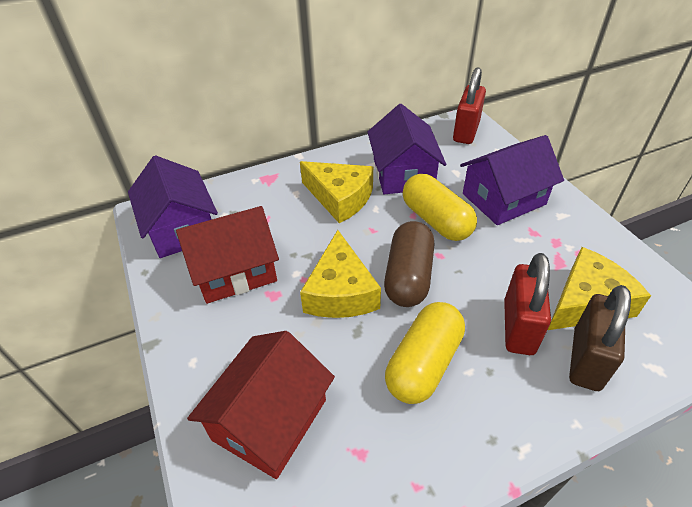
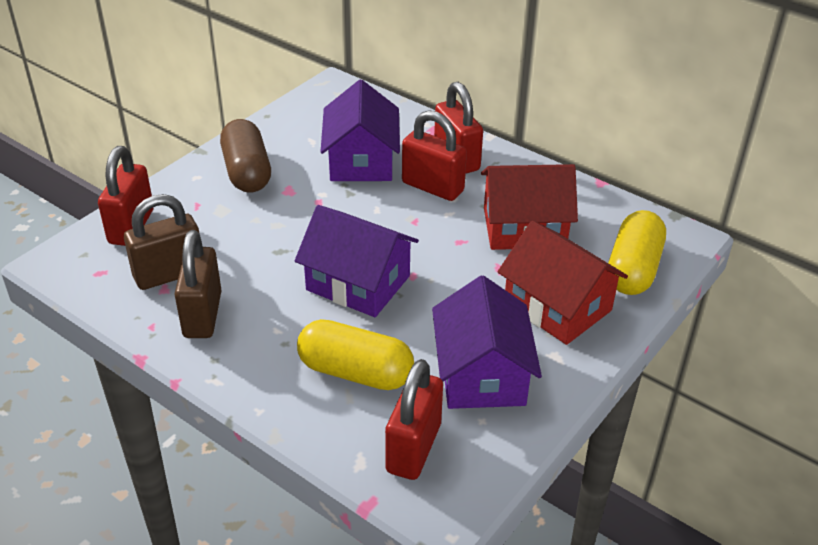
brown padlock: 1 -> 2
red padlock: 2 -> 4
yellow cheese: 3 -> 0

